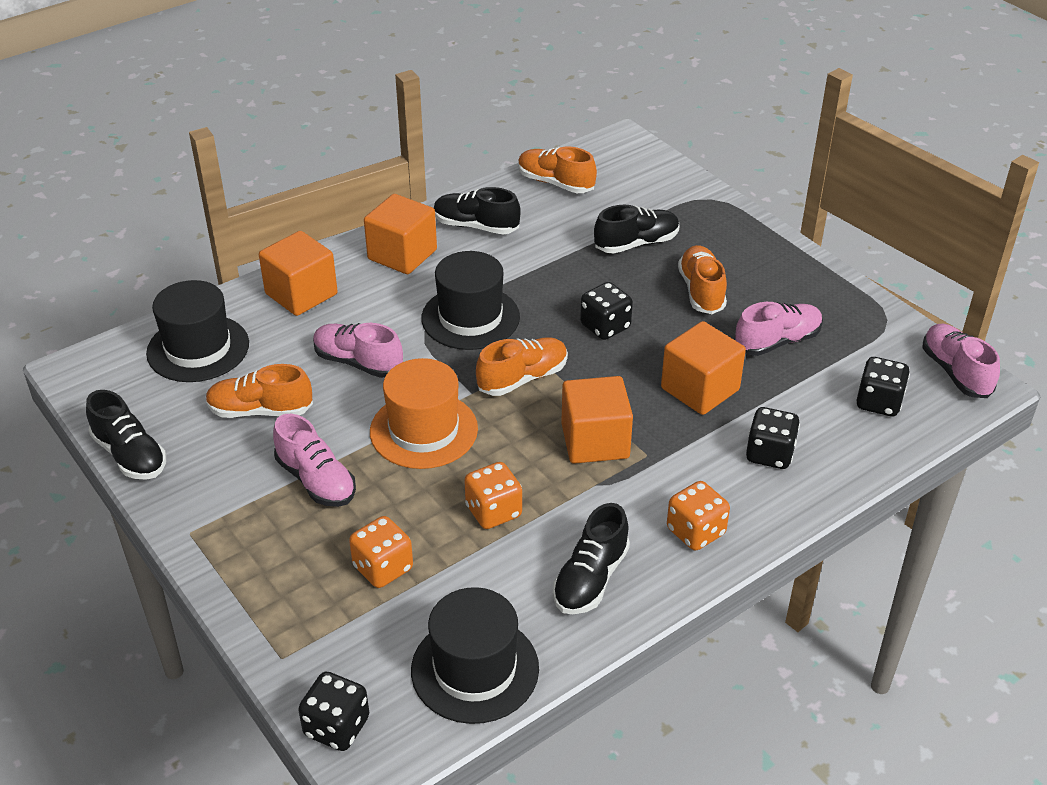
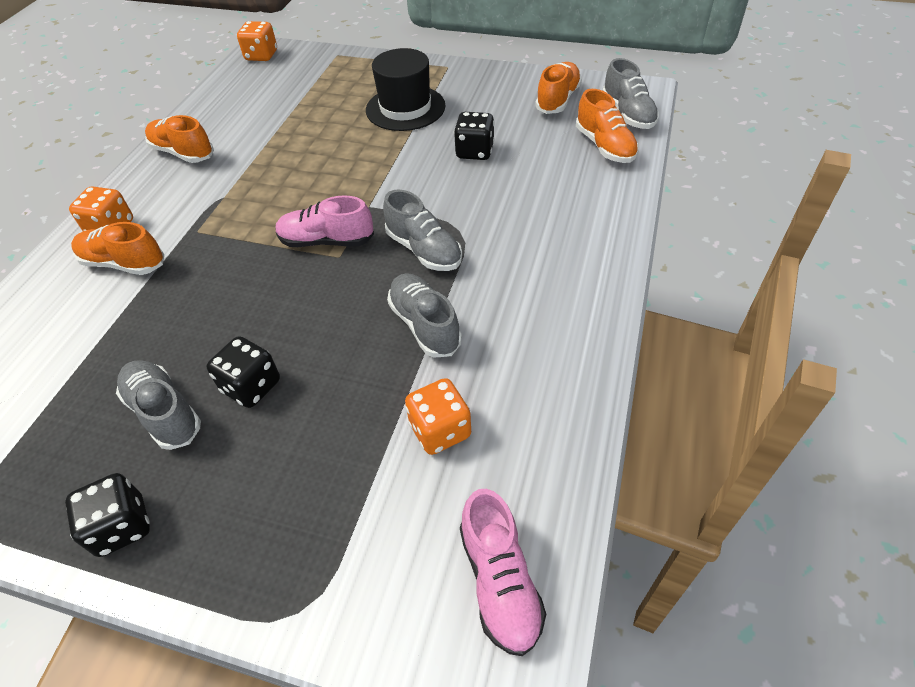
black dice: 4 -> 3
black hat: 3 -> 1
black shoe: 4 -> 0
grey shoe: 0 -> 4
orange cube: 4 -> 0
orange hat: 1 -> 0
pink shoe: 4 -> 2

